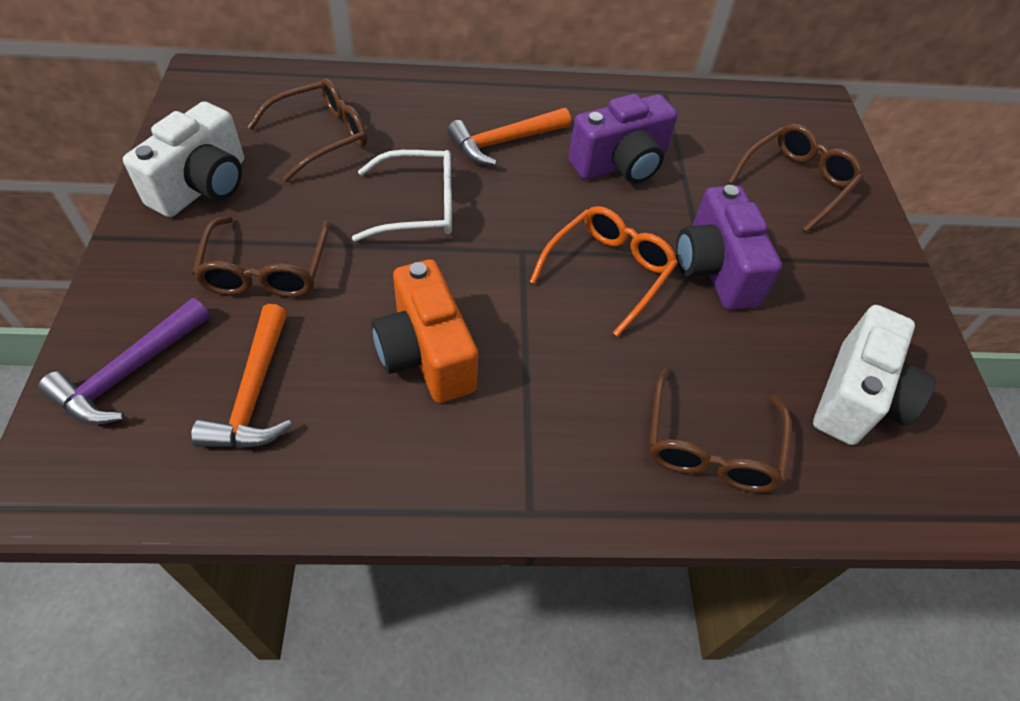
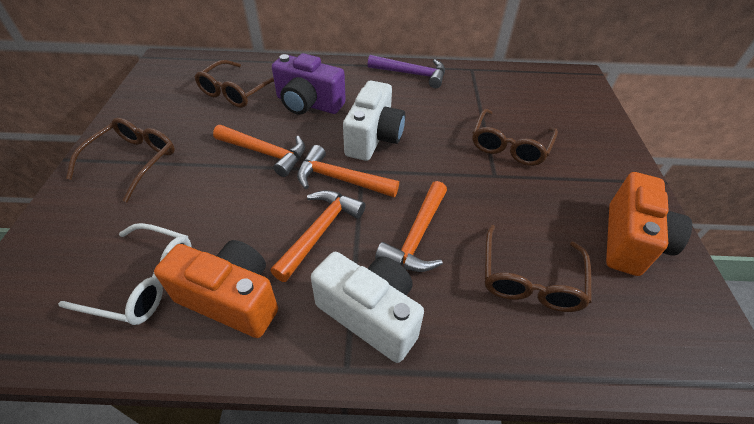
orange camera: 1 -> 2
orange glasses: 1 -> 0
orange hammer: 2 -> 4
purple camera: 2 -> 1

